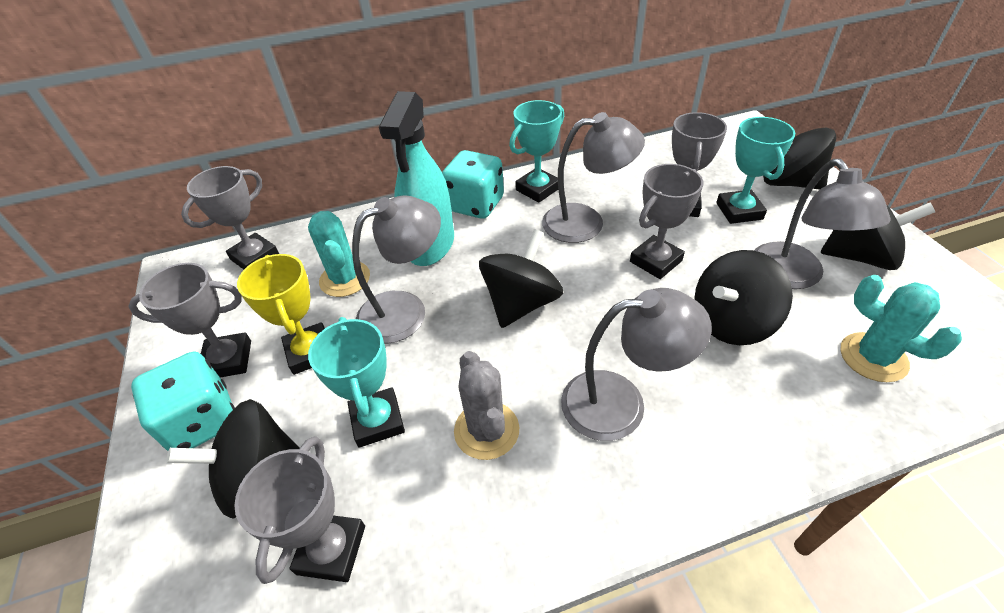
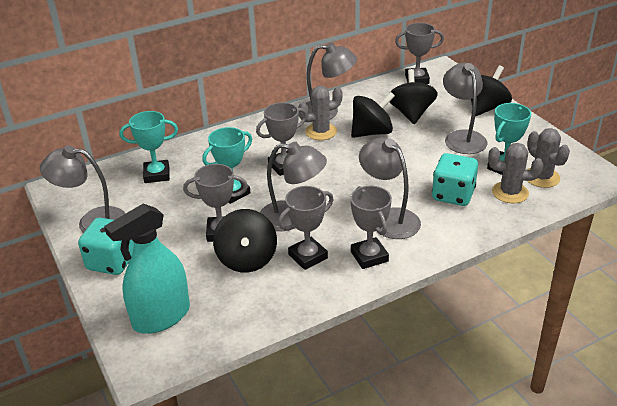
black spinning top: 5 -> 4
grey cactus: 1 -> 3
grey lamp: 4 -> 5
turquoise cactus: 2 -> 0
yellow trophy: 1 -> 0

